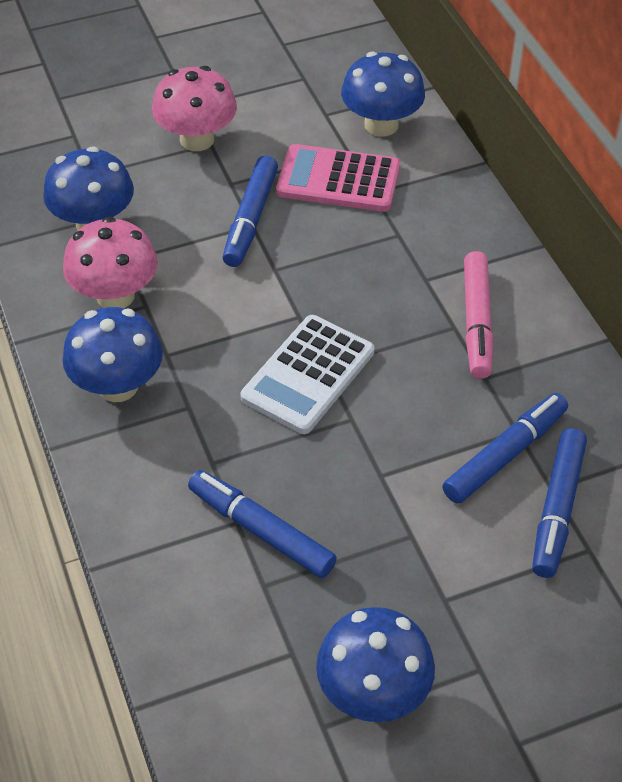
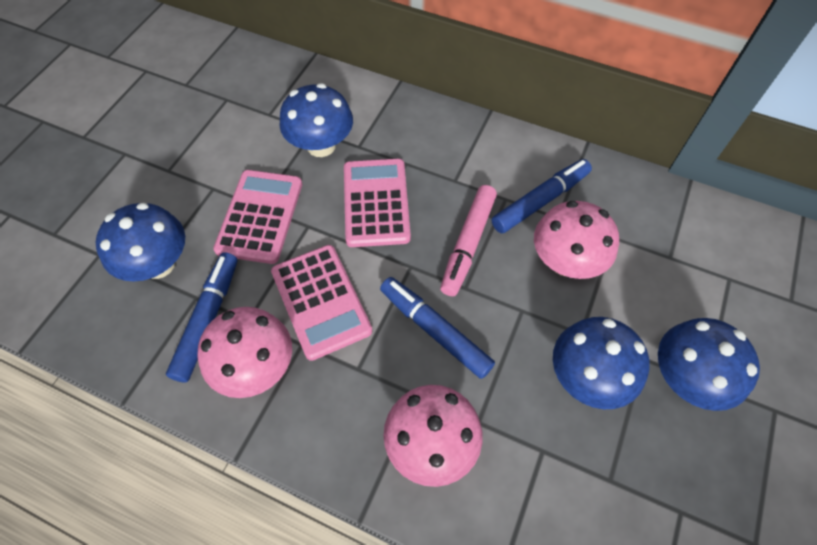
blue marker: 4 -> 3
pink calculator: 1 -> 3
pink mushroom: 2 -> 3
white calculator: 1 -> 0

